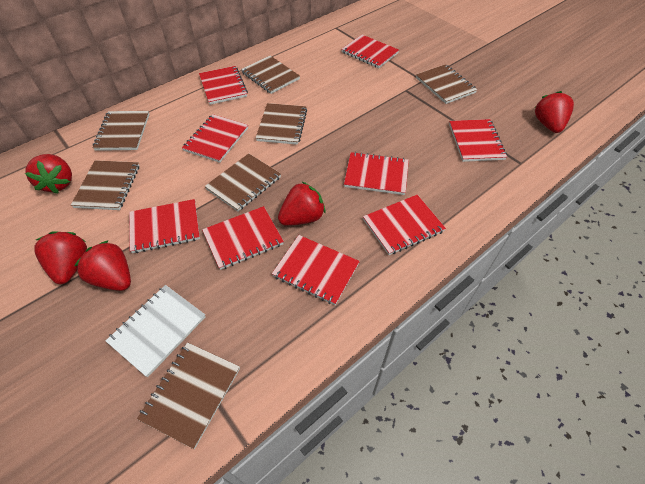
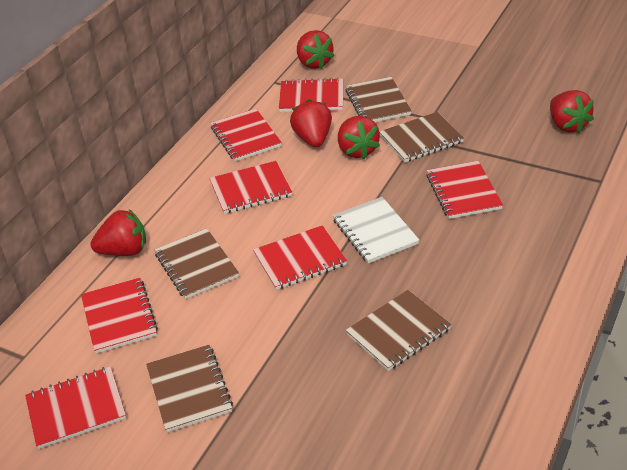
brown notebook: 7 -> 5
red notebook: 9 -> 7

